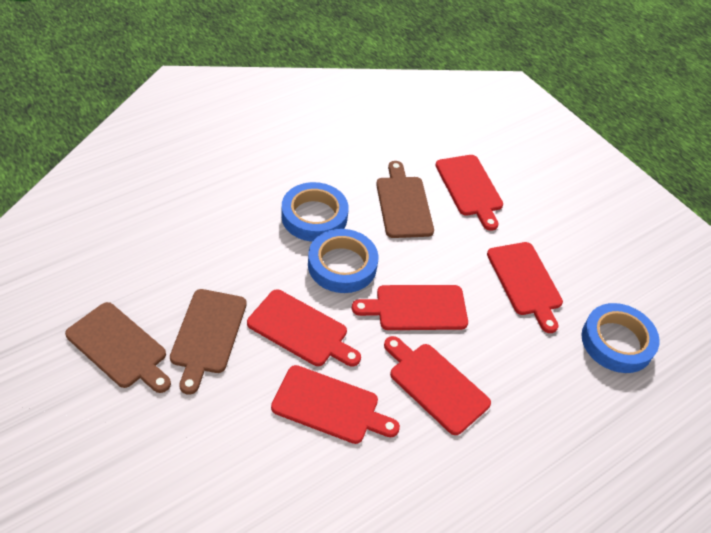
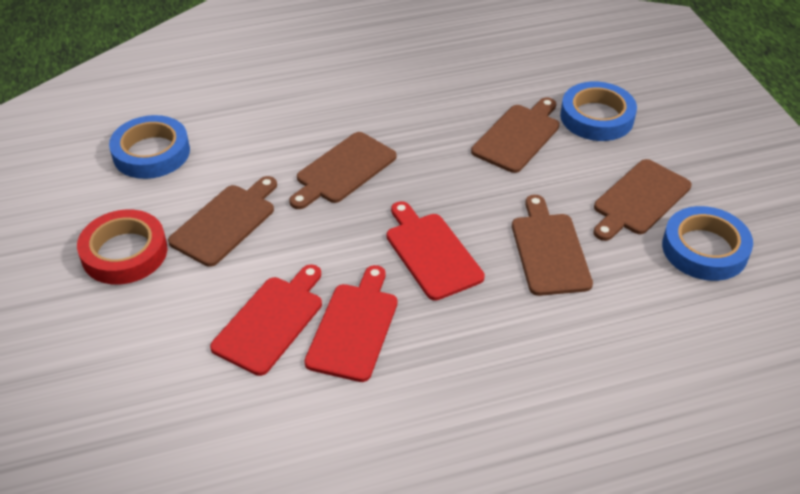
brown cutting board: 3 -> 5
red cutting board: 6 -> 3
red tape: 0 -> 1

